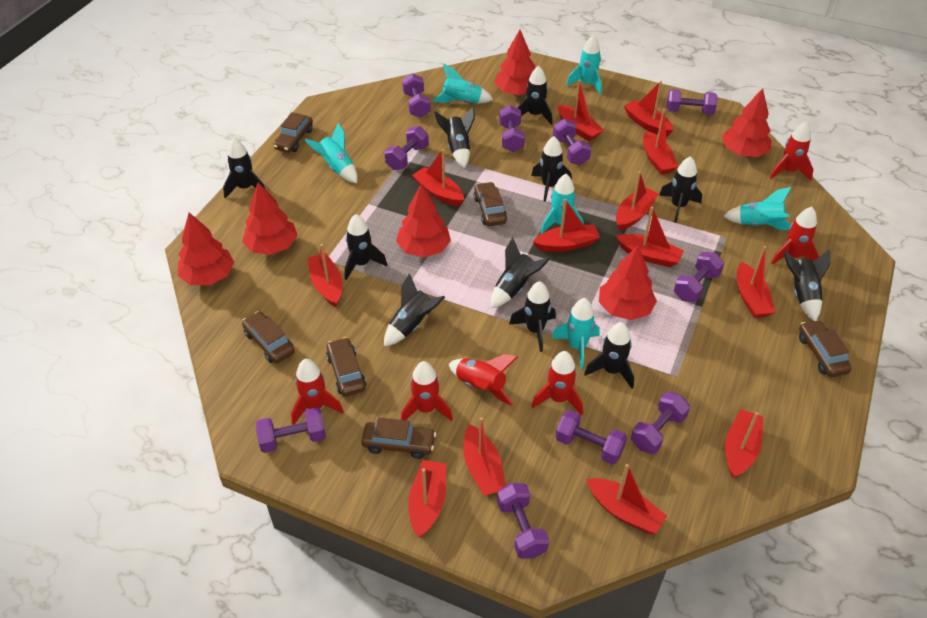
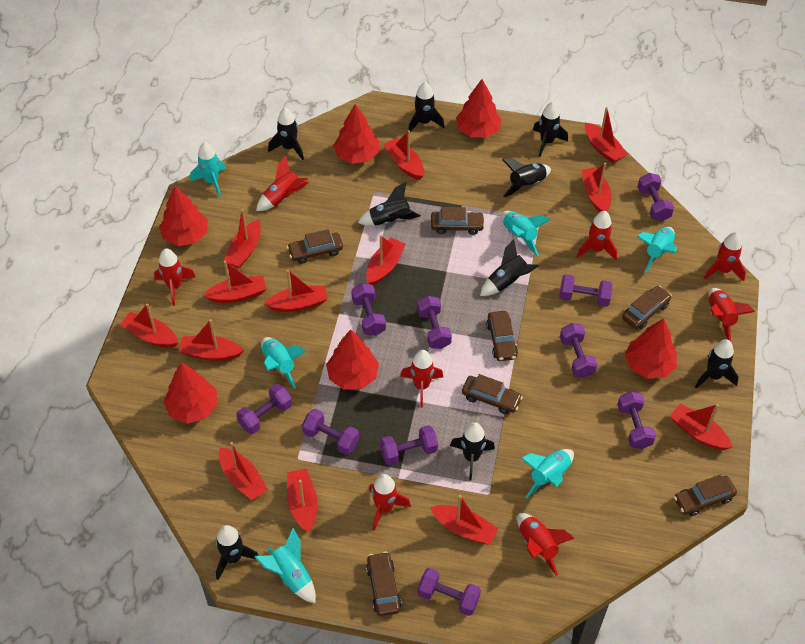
black rocket: 11 -> 9
brown car: 6 -> 7
red rocket: 6 -> 8

